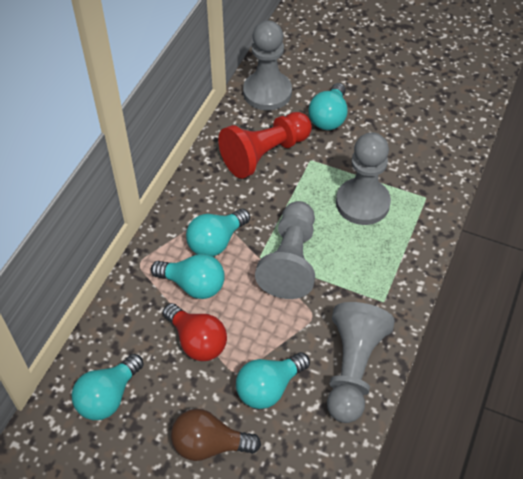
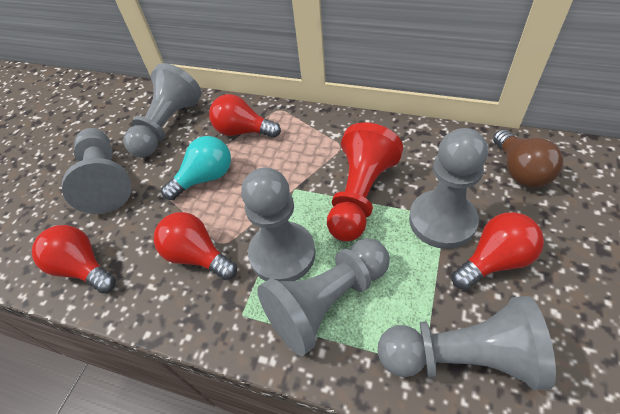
grey pawn: 4 -> 6
red light bulb: 1 -> 4
turquoise light bulb: 5 -> 1

